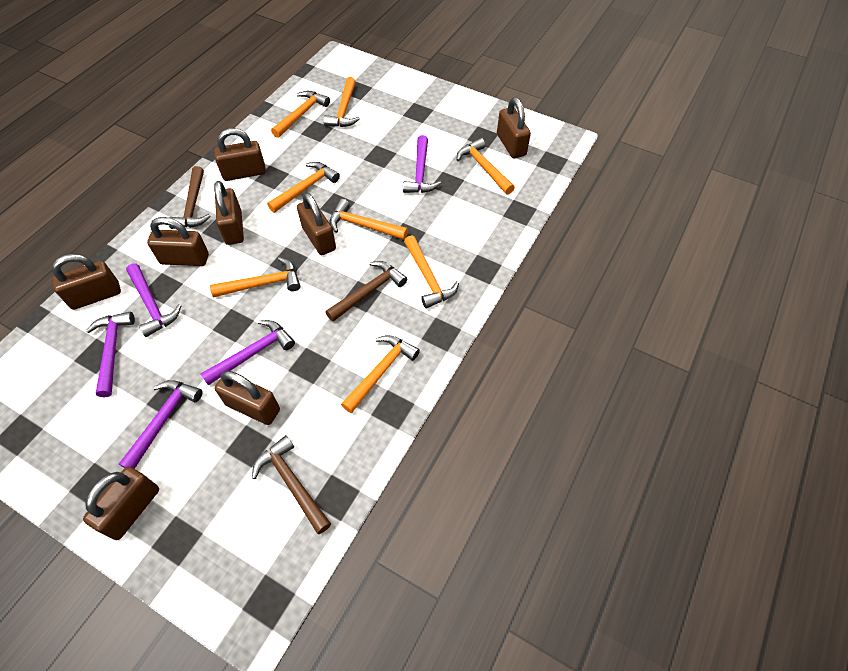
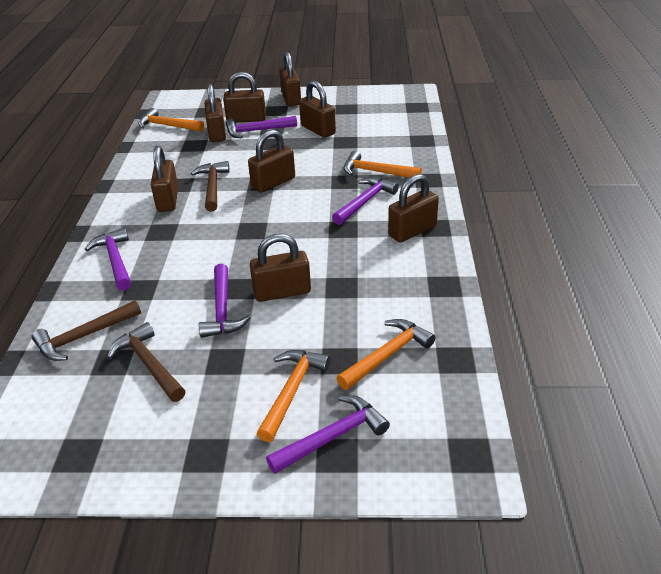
orange hammer: 8 -> 4

